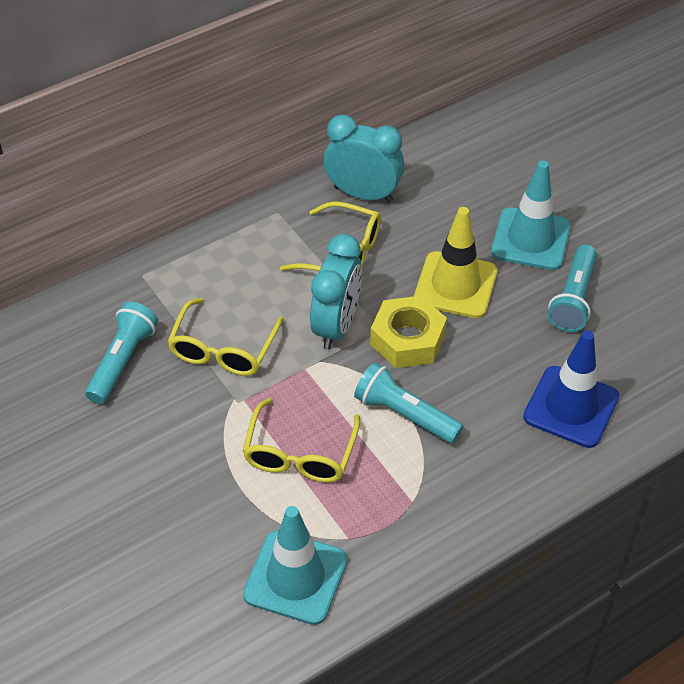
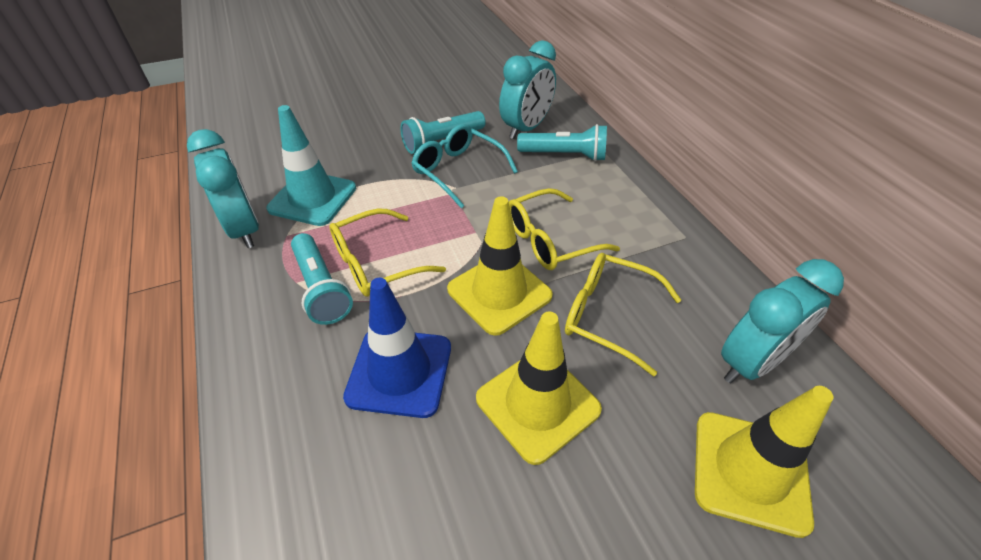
turquoise clock: 2 -> 3
turquoise glasses: 0 -> 1
turquoise traffic cone: 2 -> 1
yellow nut: 1 -> 0
yellow traffic cone: 1 -> 3

